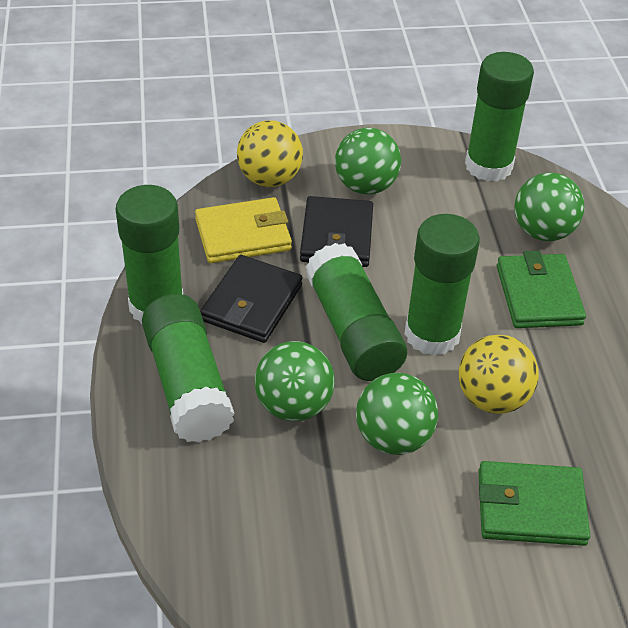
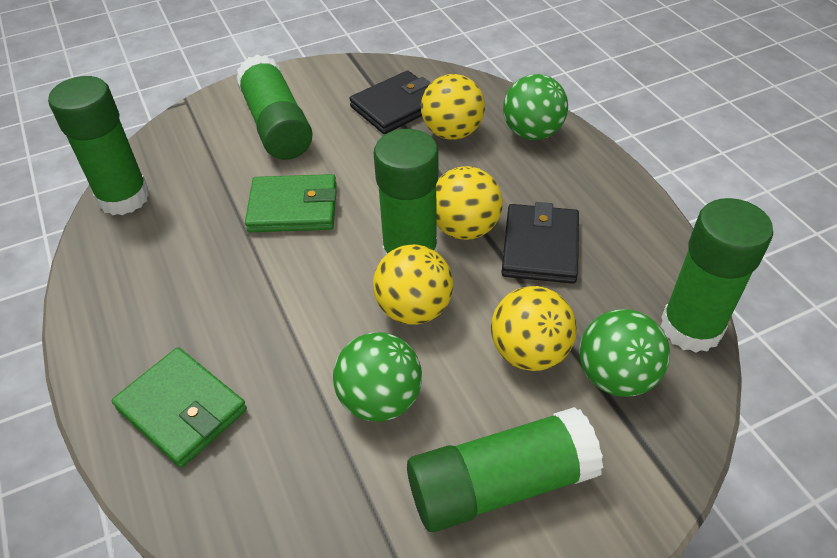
green ball: 4 -> 3
yellow ball: 2 -> 4
yellow wallet: 1 -> 0

